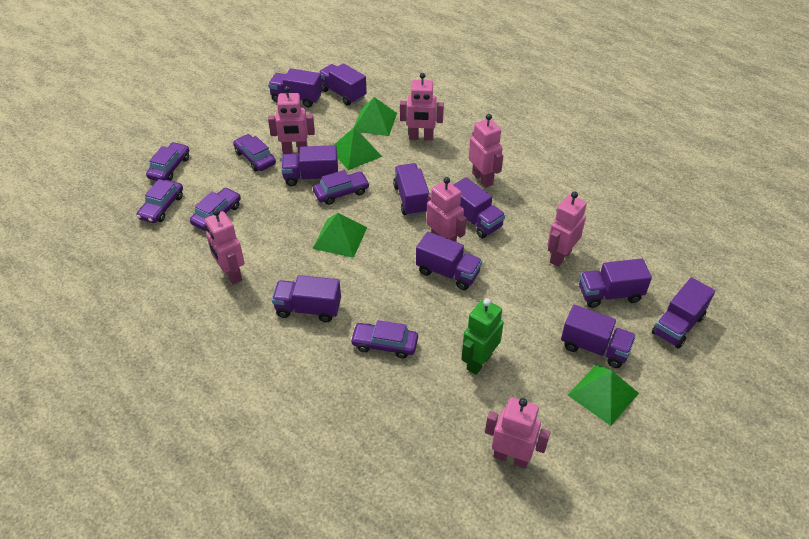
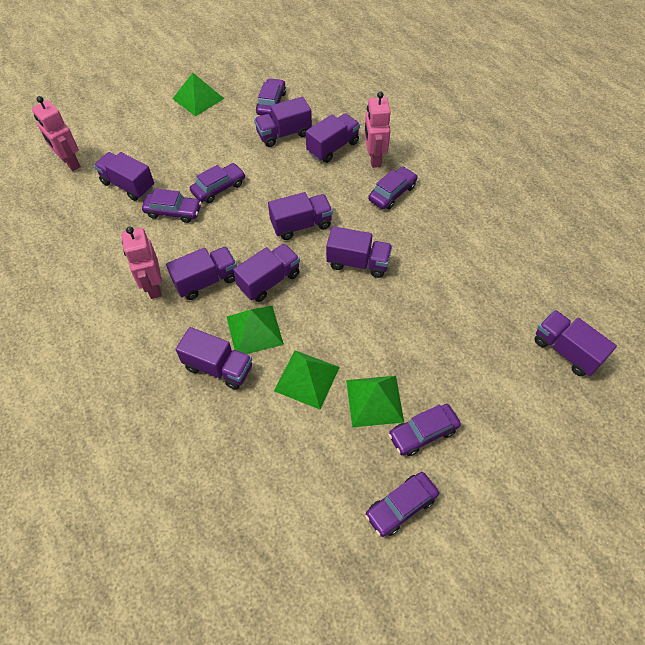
green robot: 1 -> 0
pink robot: 7 -> 3
purple truck: 10 -> 9

